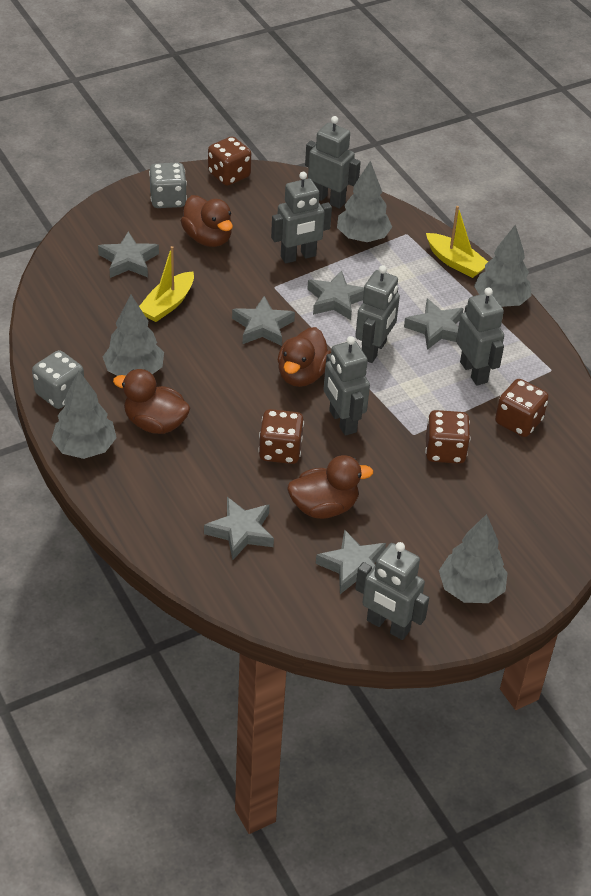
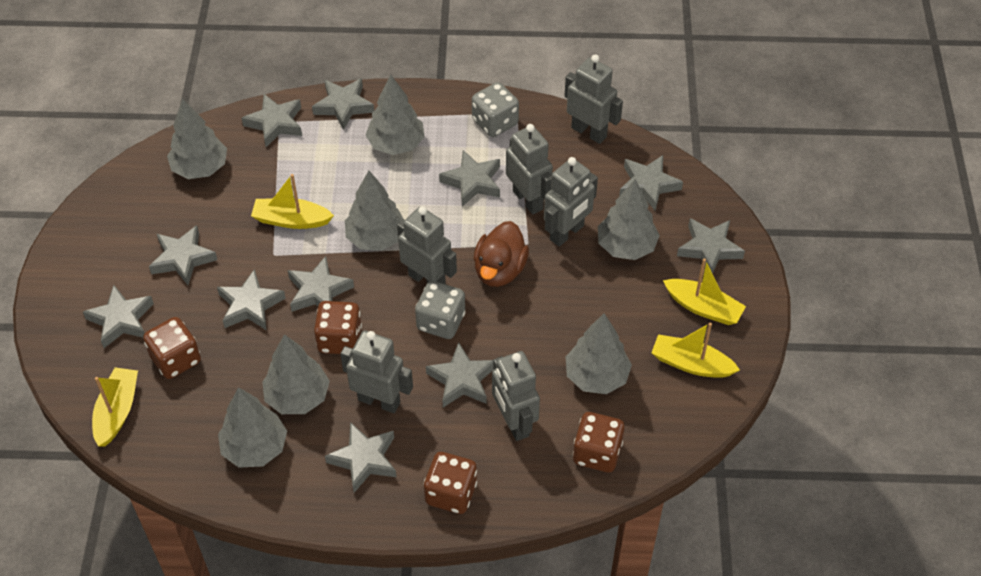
brown duck: 4 -> 1
grey star: 6 -> 11
grey tree: 5 -> 7
yellow boat: 2 -> 4

